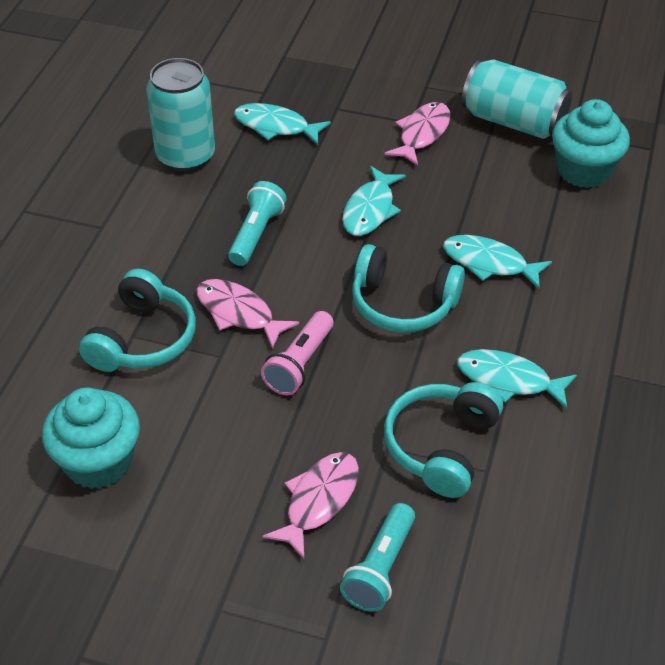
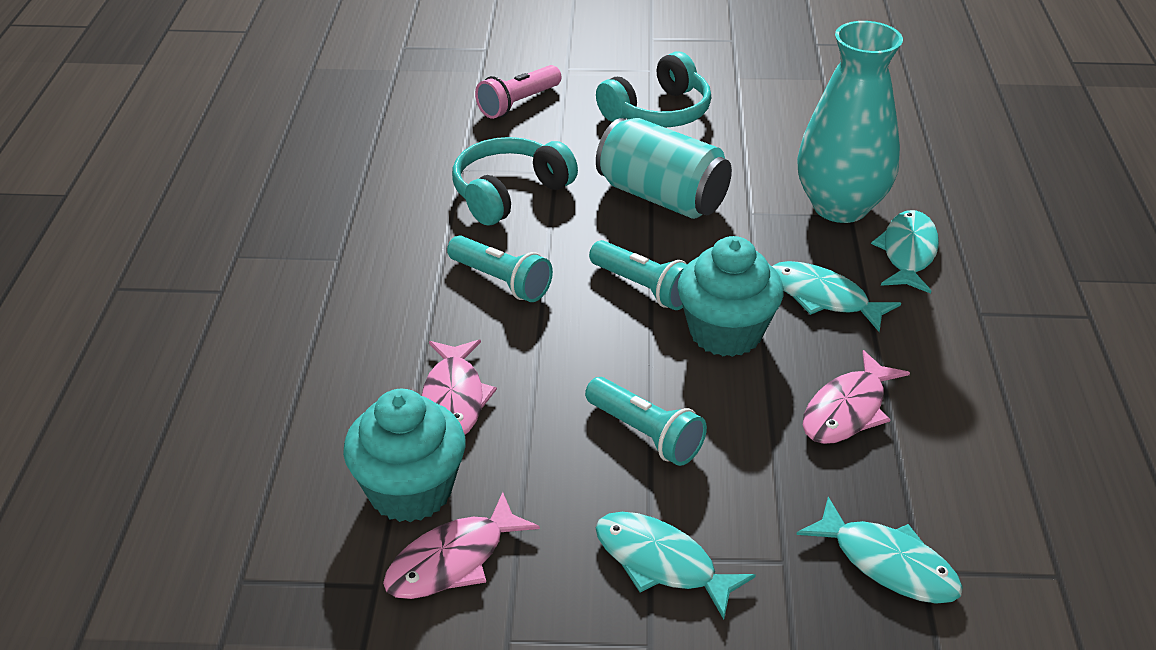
turquoise can: 2 -> 1
turquoise flashlight: 2 -> 3
turquoise headphones: 3 -> 2
turquoise vase: 0 -> 1

